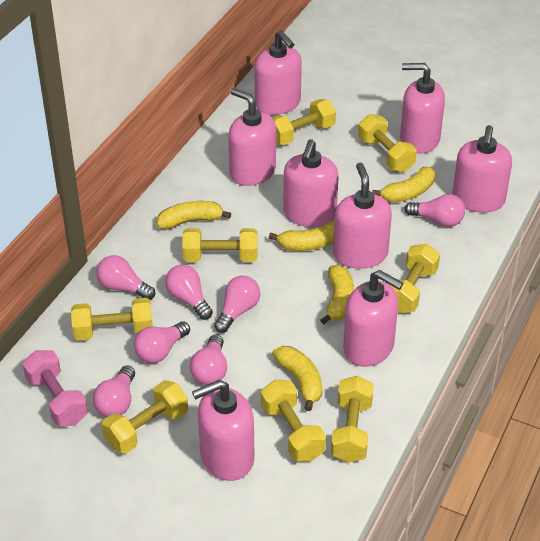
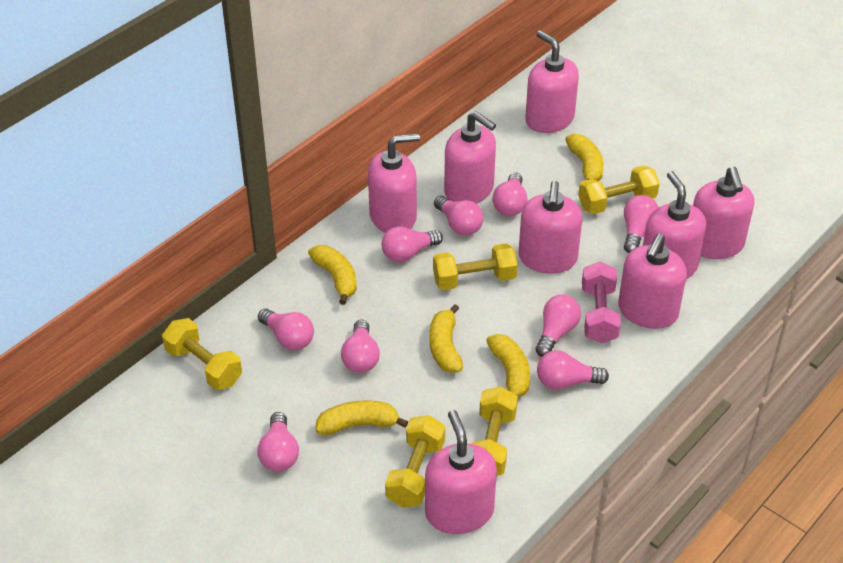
pink light bulb: 7 -> 9
yellow dumbbell: 8 -> 5

